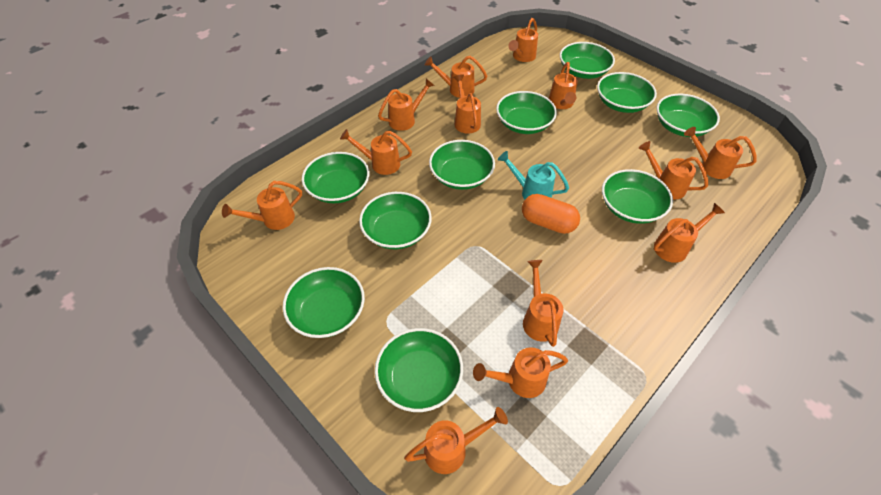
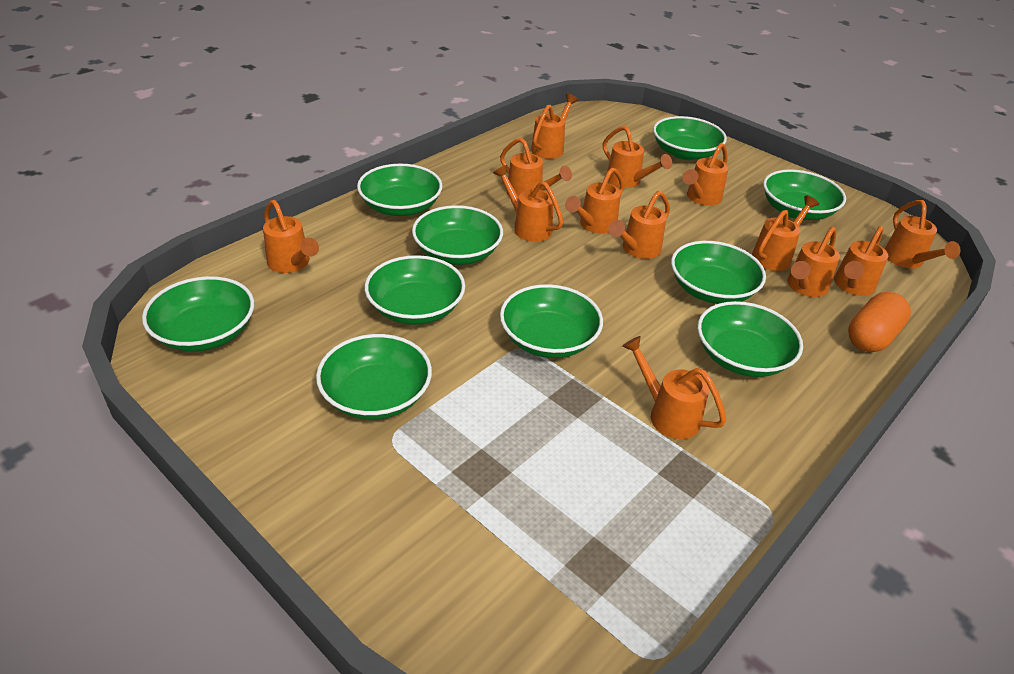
turquoise watering can: 1 -> 0

